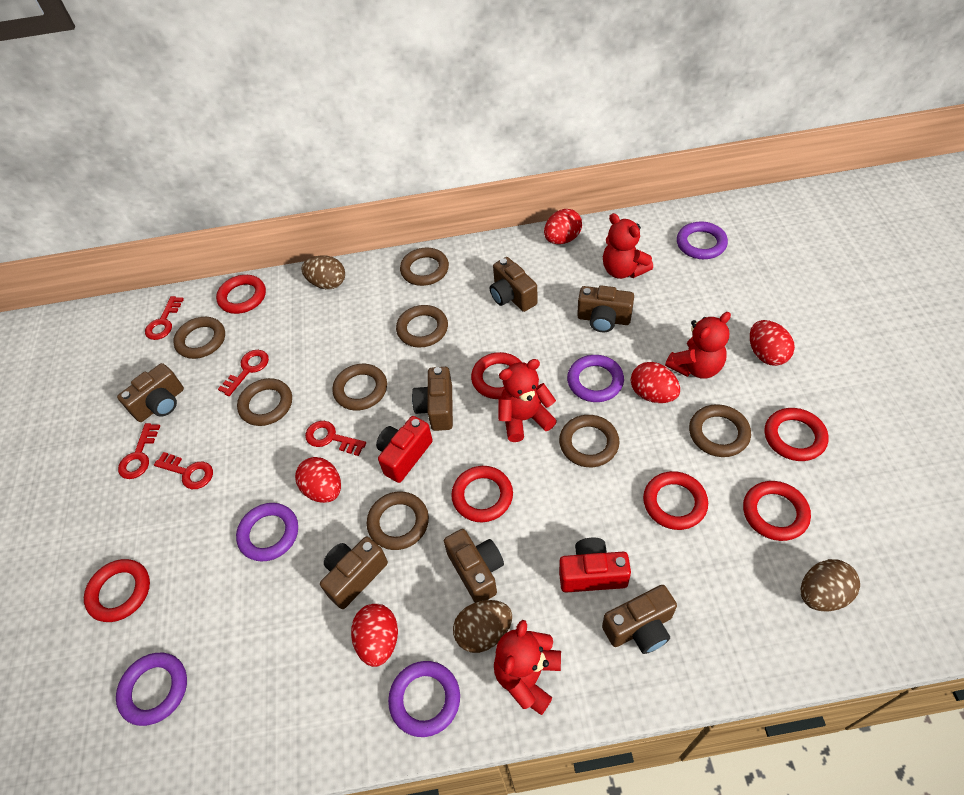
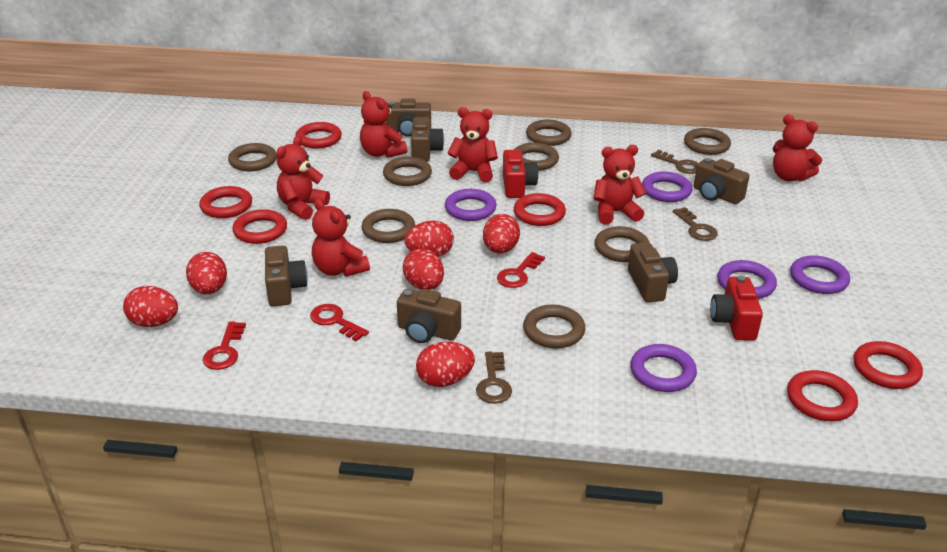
brown camera: 7 -> 6
brown egg: 3 -> 0
brown key: 0 -> 3
red egg: 5 -> 6
red key: 5 -> 3
red ring: 7 -> 6
red teddy bear: 4 -> 6

